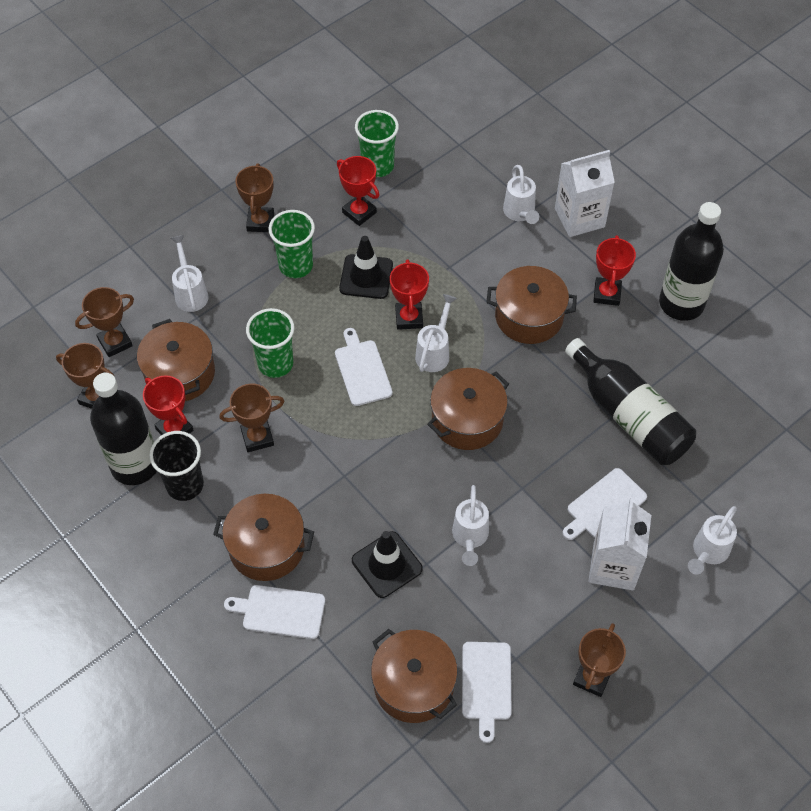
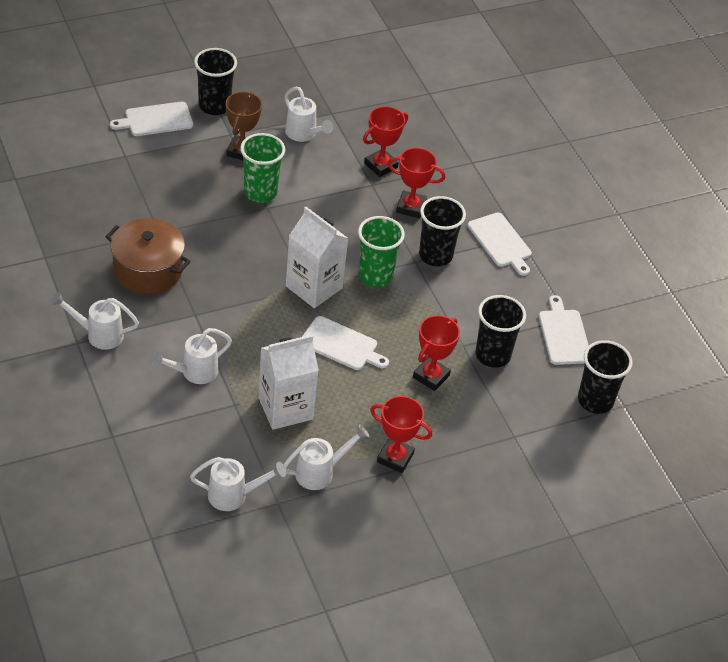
black bottle: 3 -> 0
black cup: 1 -> 4
black traffic cone: 2 -> 0
brown pot: 5 -> 1
brown trophy: 5 -> 1
green cup: 3 -> 2

